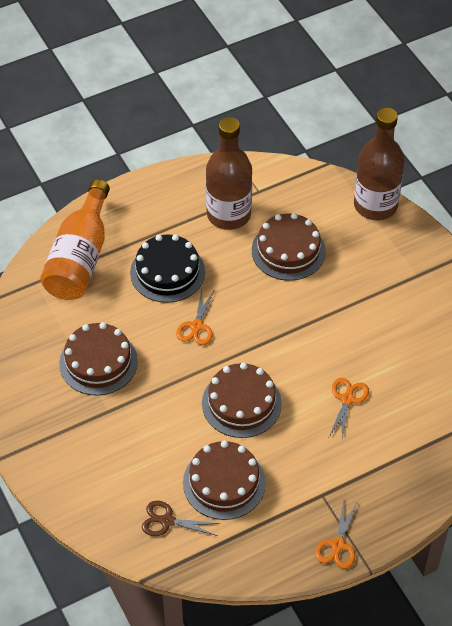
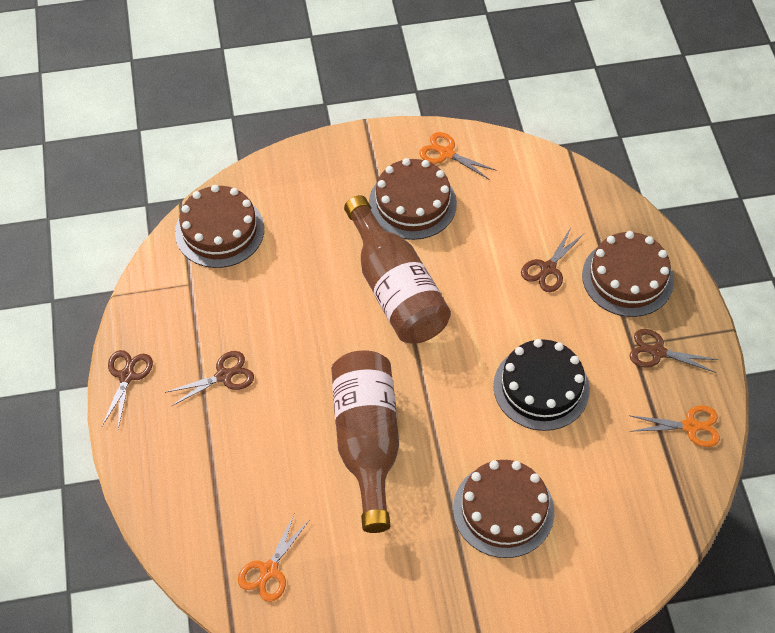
brown scissors: 1 -> 4
orange bottle: 1 -> 0

